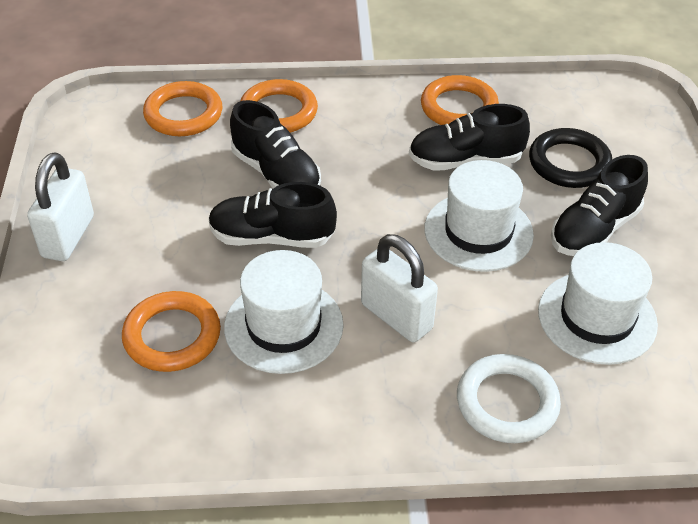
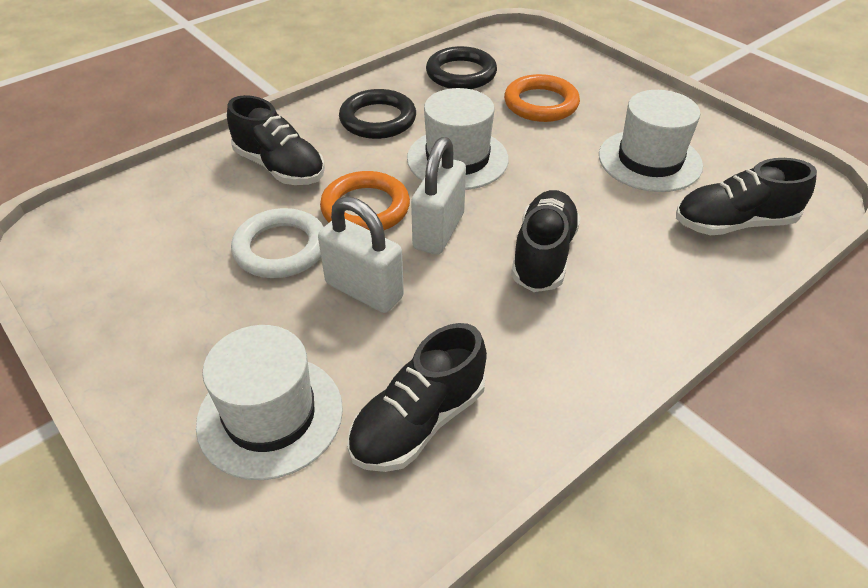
black ring: 1 -> 2
orange ring: 4 -> 2

